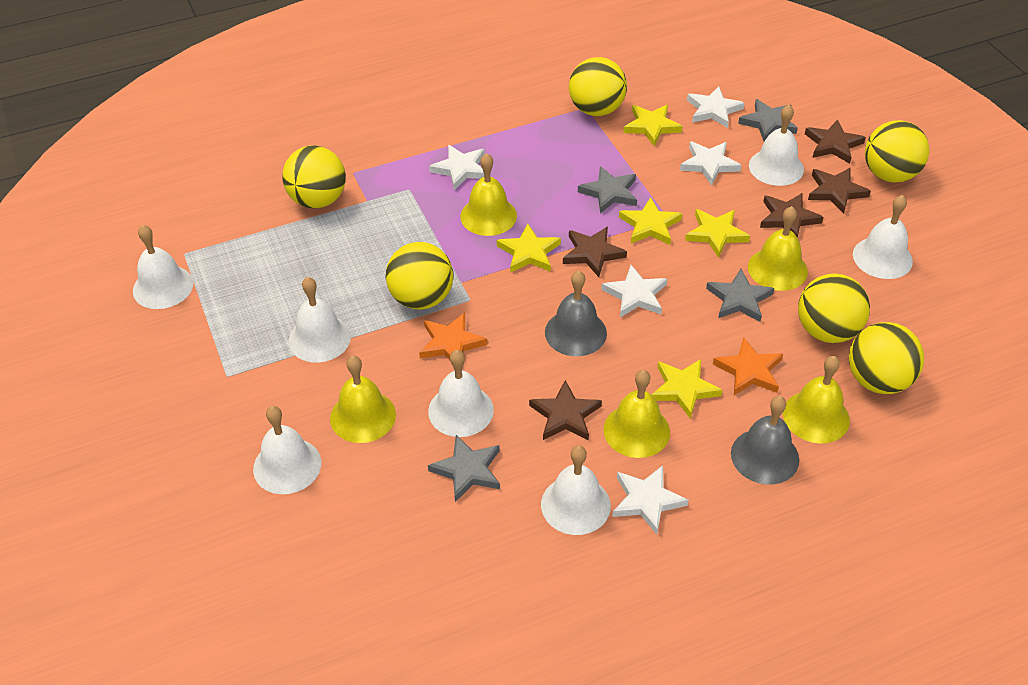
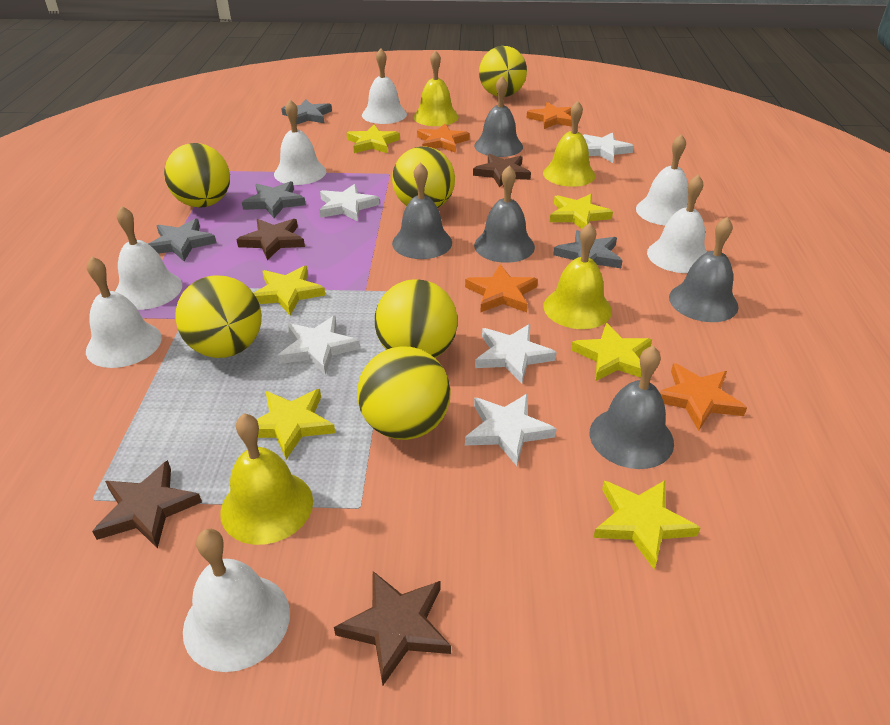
brown star: 5 -> 4
grey bell: 2 -> 5
orange star: 2 -> 4
yellow bell: 5 -> 4
yellow star: 5 -> 6

